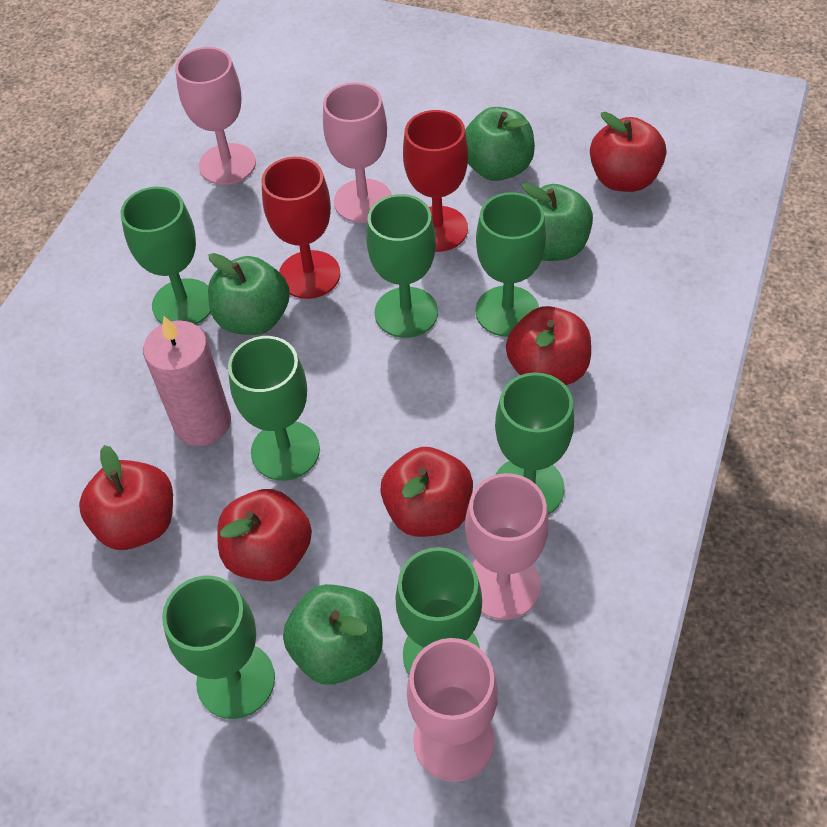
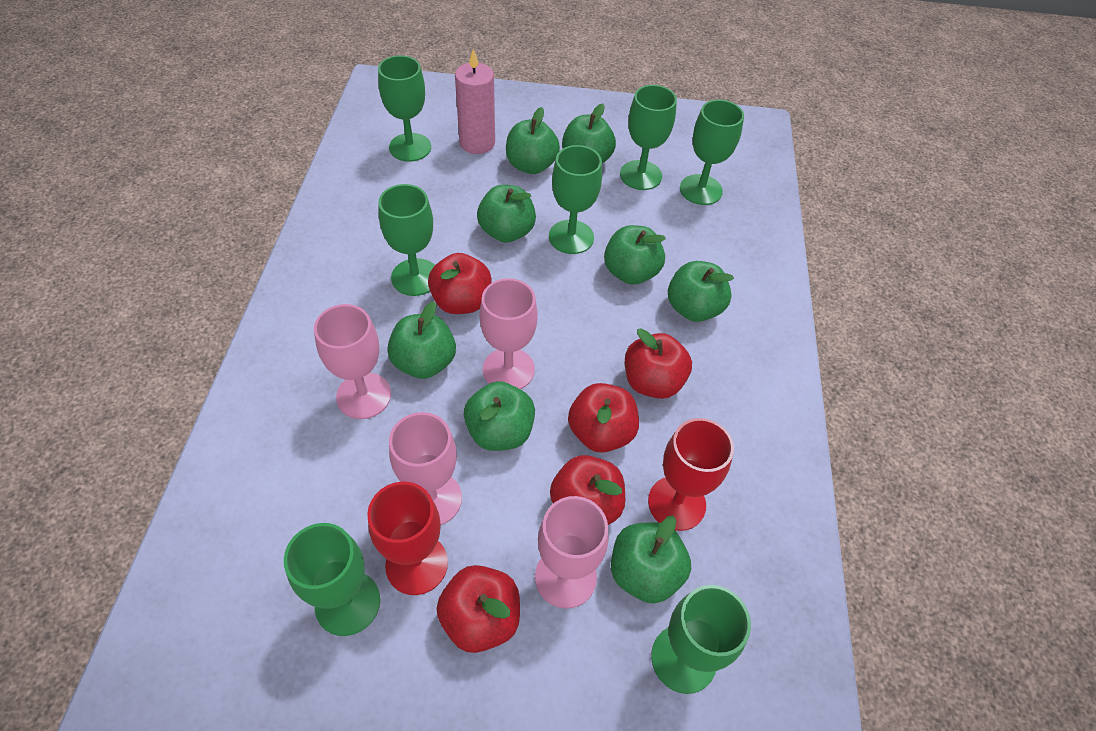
green apple: 4 -> 8

